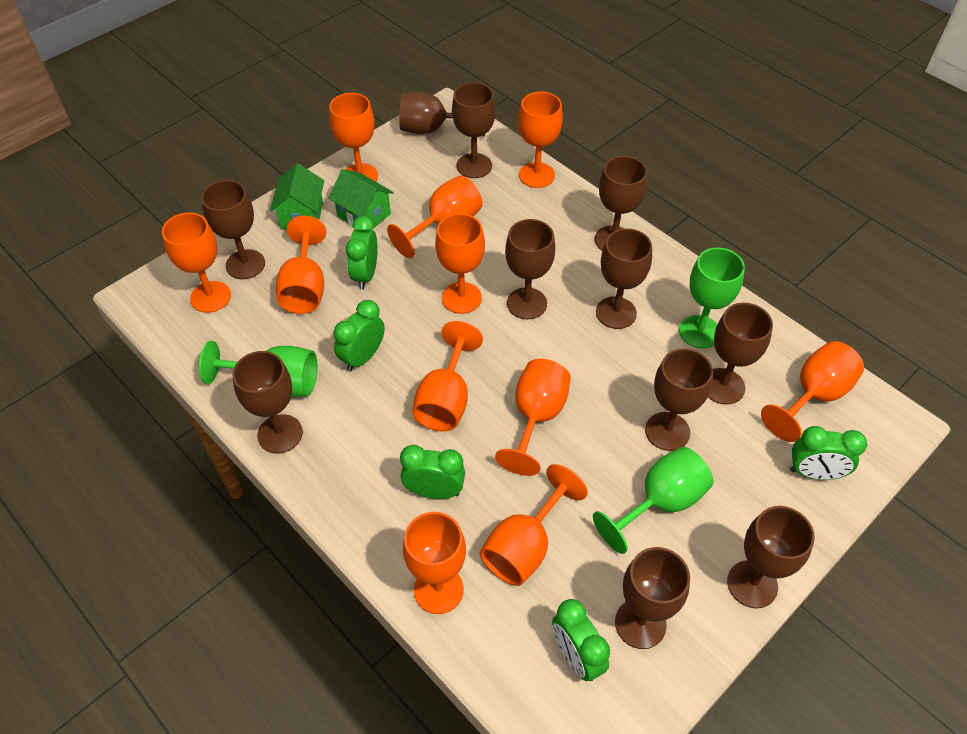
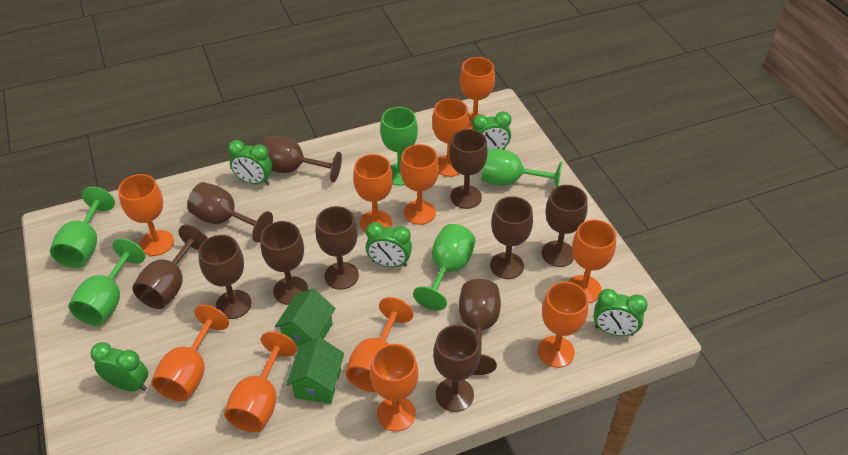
green goblet: 3 -> 5

